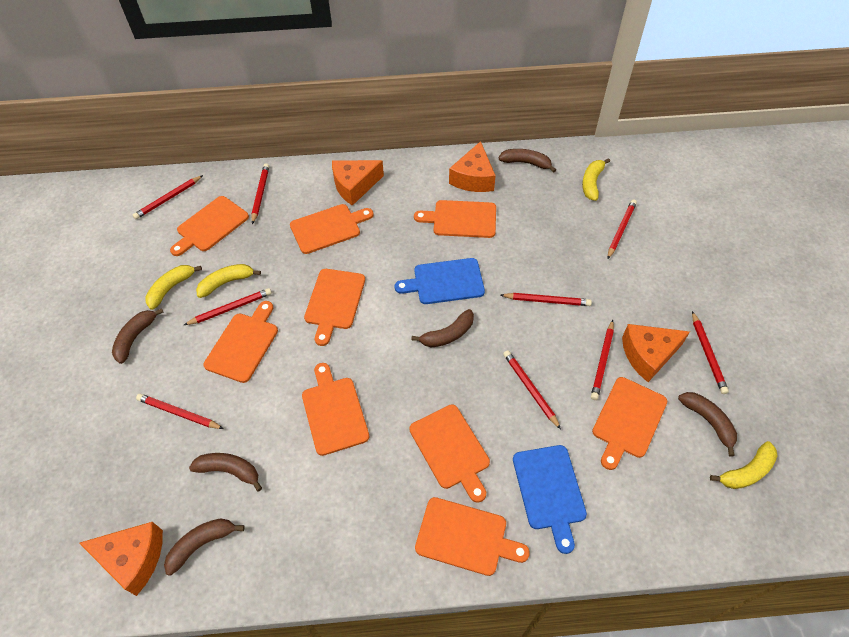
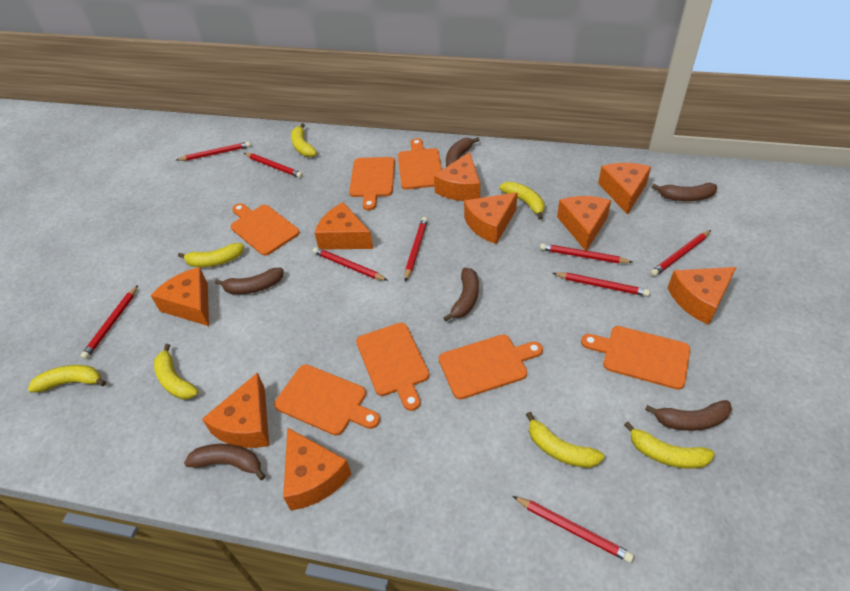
blue cutting board: 2 -> 0
orange cheese: 4 -> 9
orange cutting board: 9 -> 7
yellow banana: 4 -> 7

